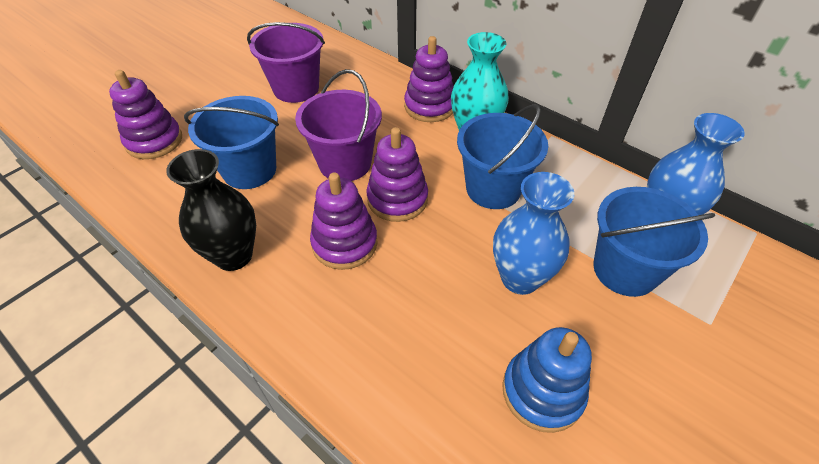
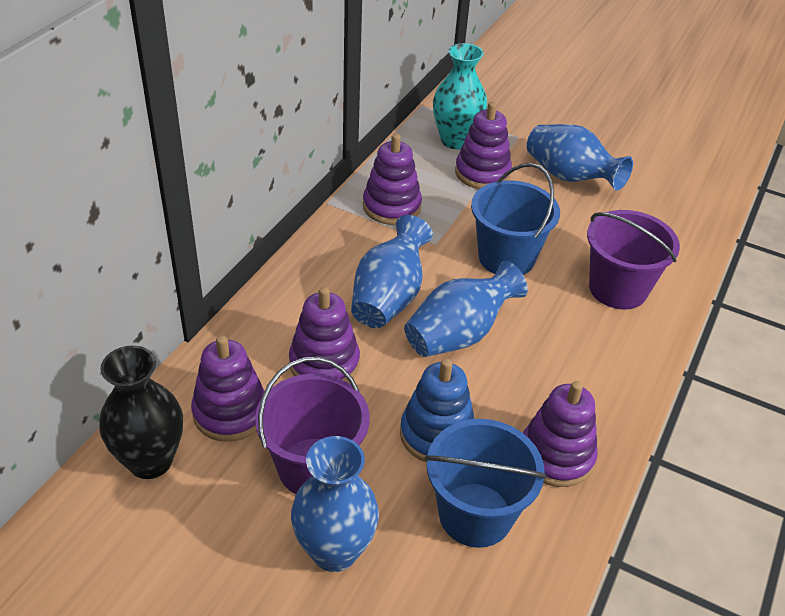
blue bucket: 3 -> 2
blue vase: 2 -> 4
purple stacking toy: 4 -> 5

